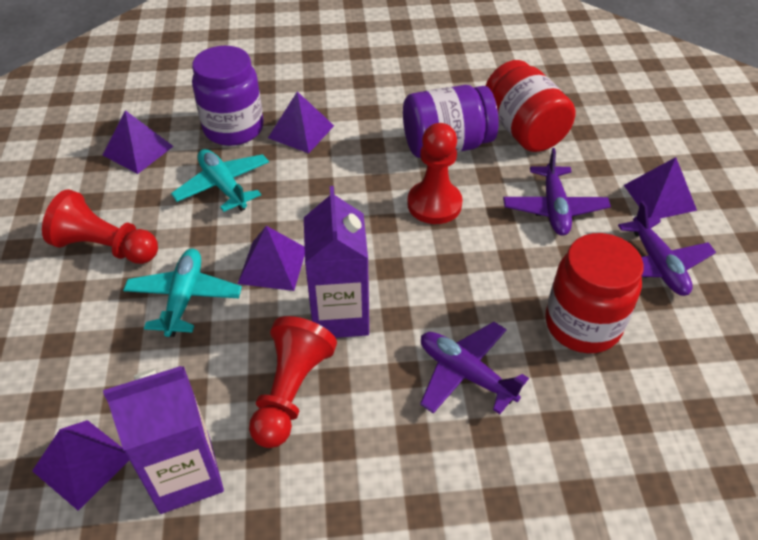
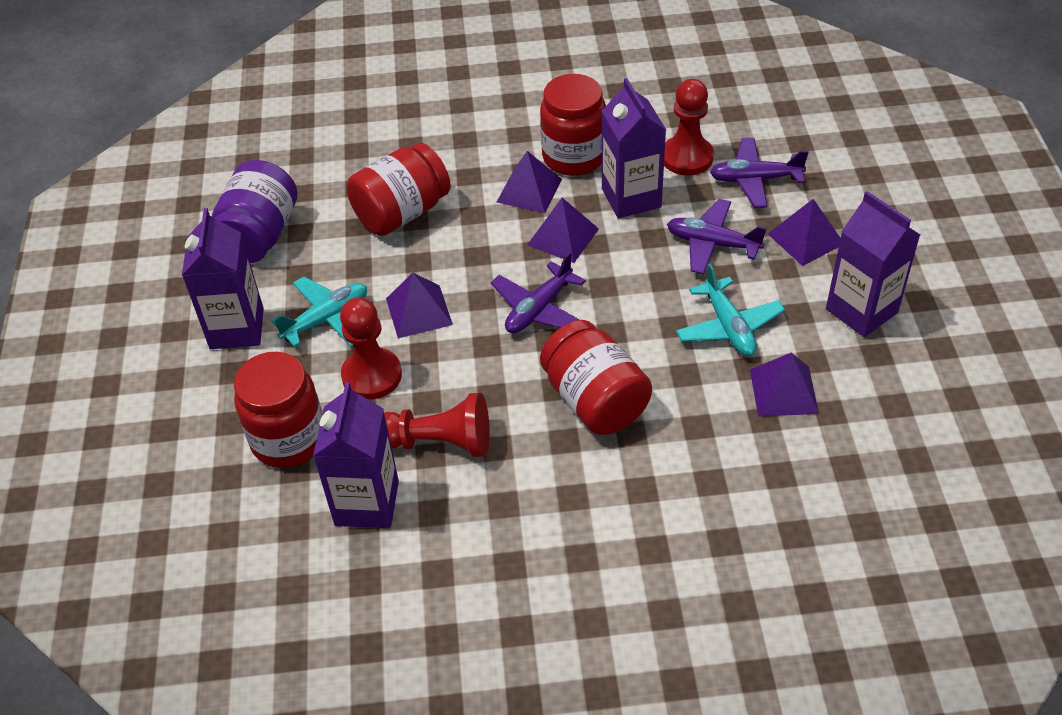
purple carton: 2 -> 4
purple jar: 2 -> 1
red jar: 2 -> 4

